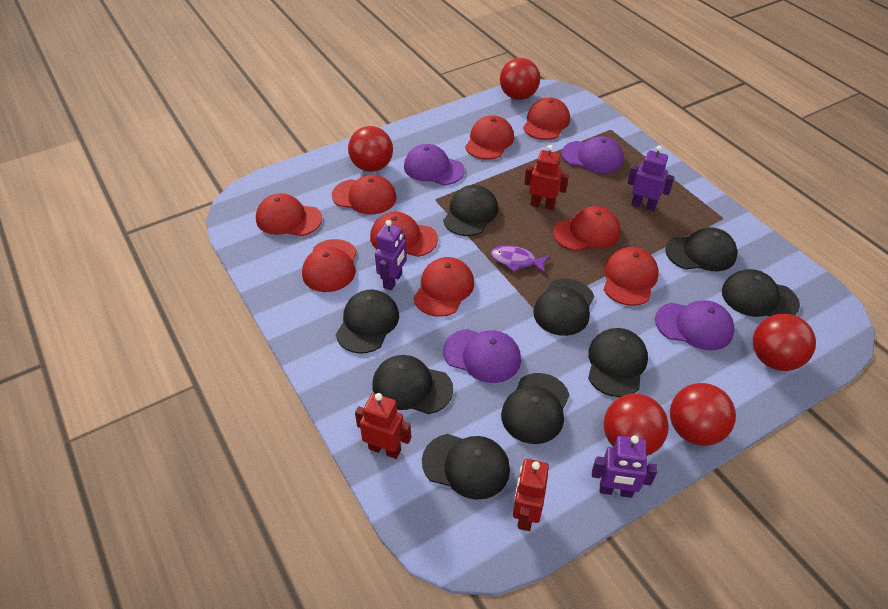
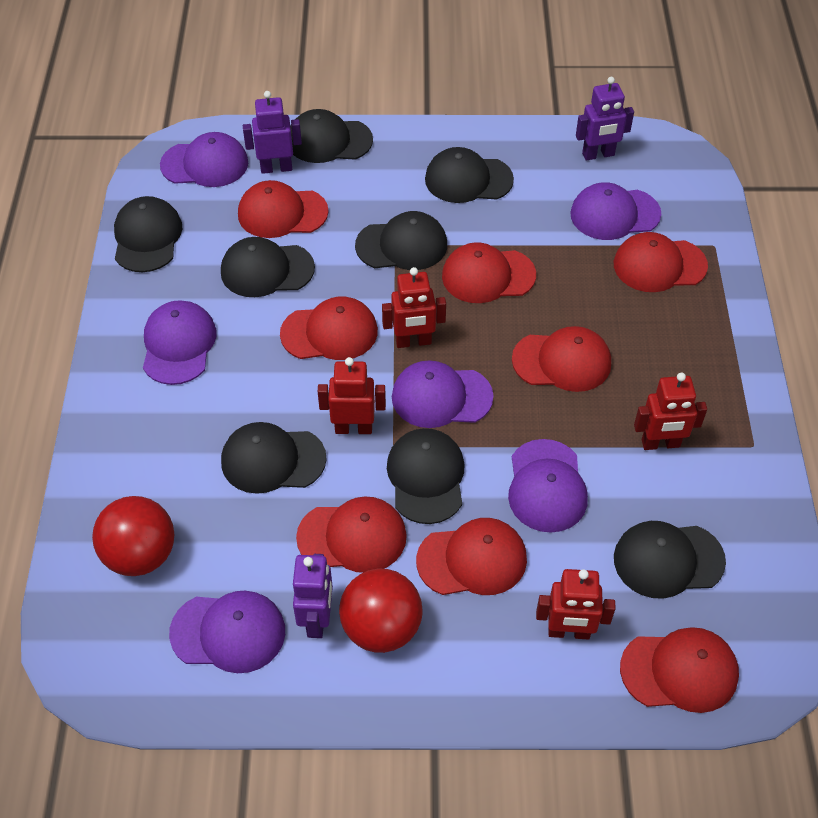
black cap: 9 -> 8
purple cap: 4 -> 6
purple fish: 1 -> 0
red ball: 5 -> 2
red cap: 9 -> 8
red robot: 3 -> 4

